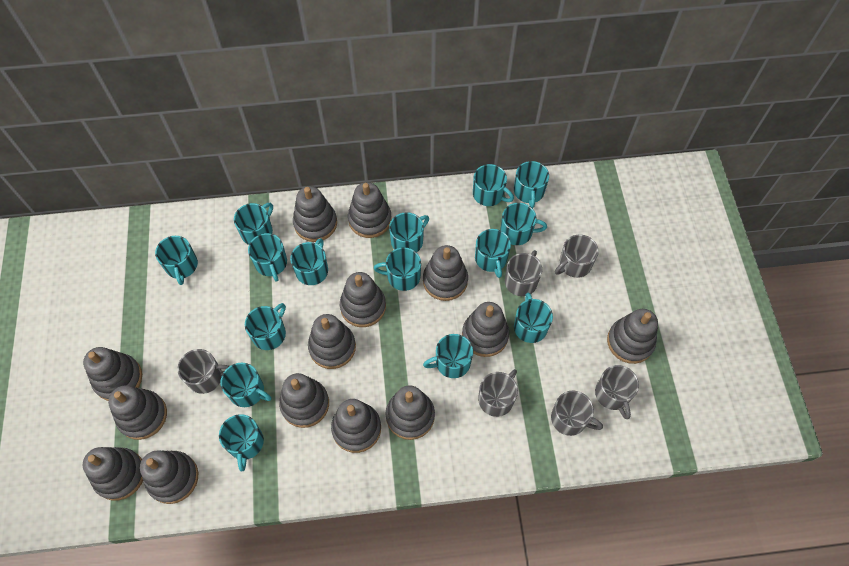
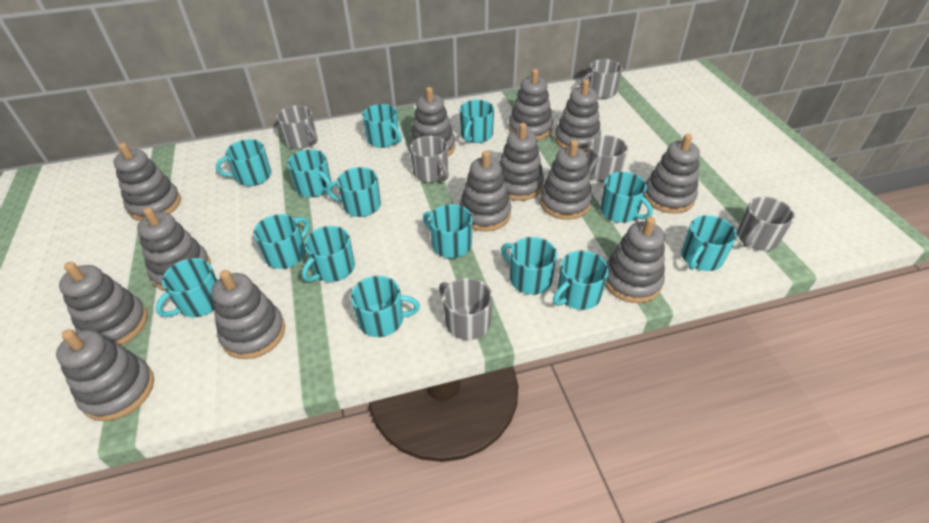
grey stacking toy: 14 -> 13
turquoise mug: 15 -> 14

